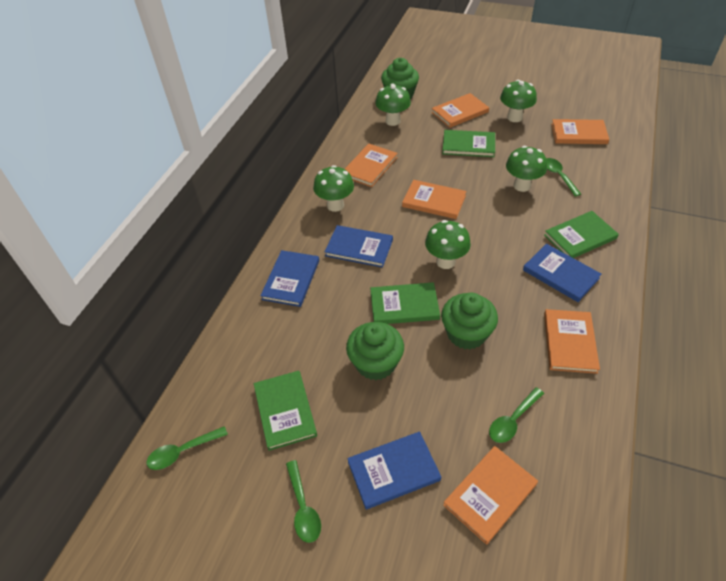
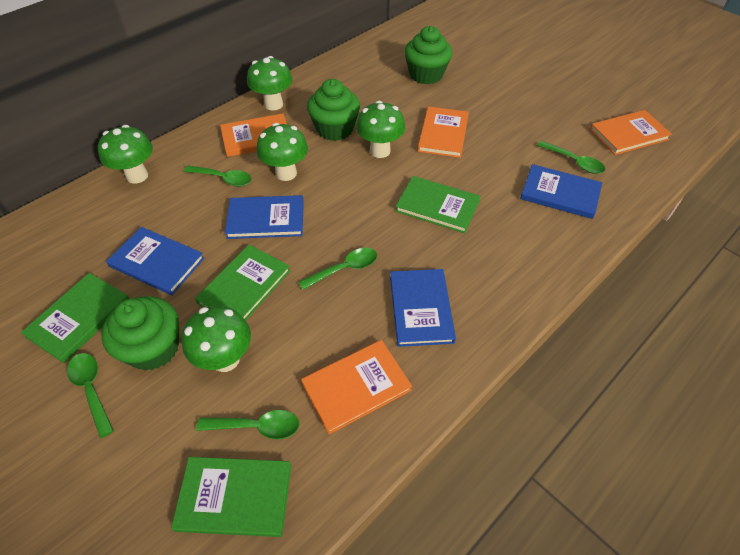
green spoon: 4 -> 5
orange book: 6 -> 4

